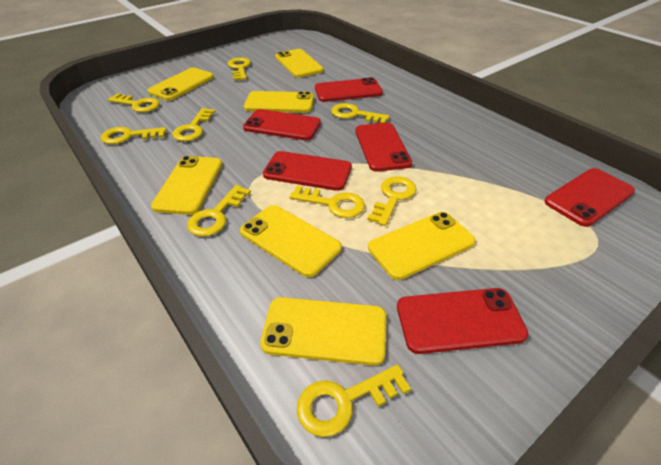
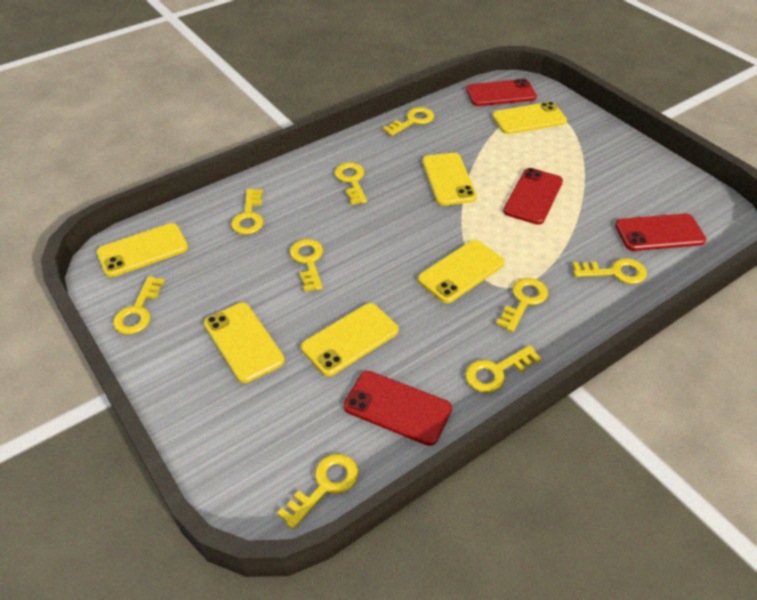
red phone: 6 -> 4
yellow phone: 7 -> 6

